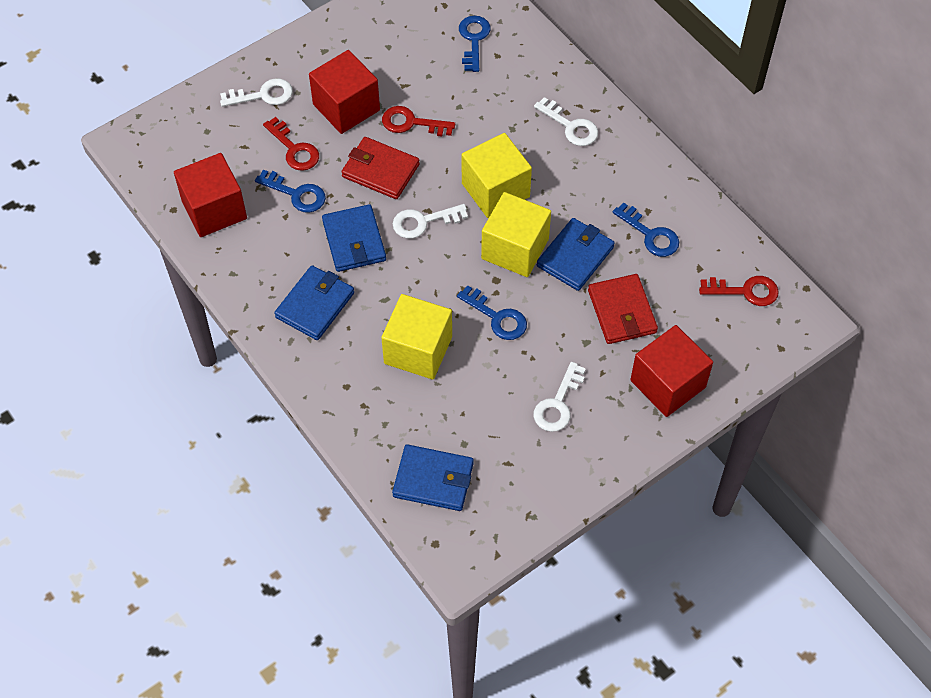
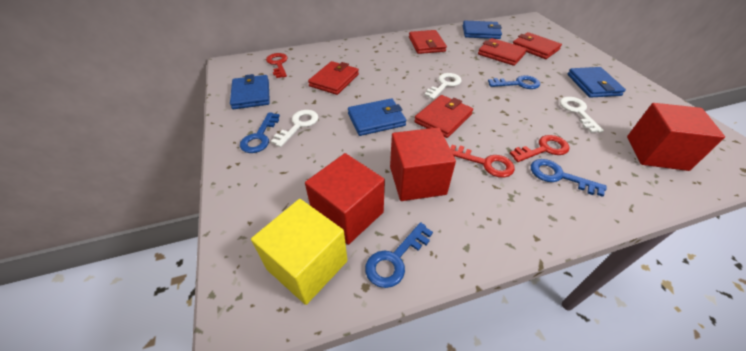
red wallet: 2 -> 5
white key: 4 -> 3
yellow cube: 3 -> 1

